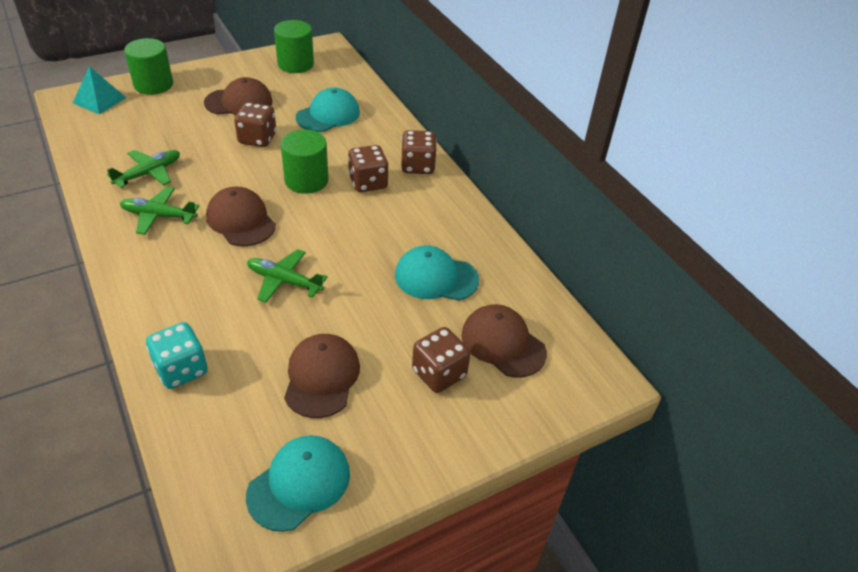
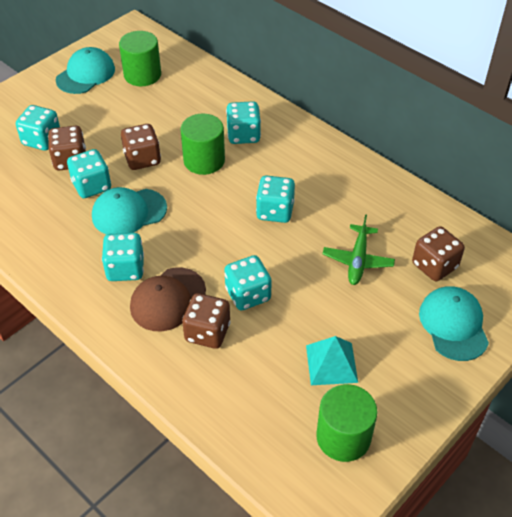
brown cap: 4 -> 1
green plane: 3 -> 1
turquoise dice: 1 -> 6

